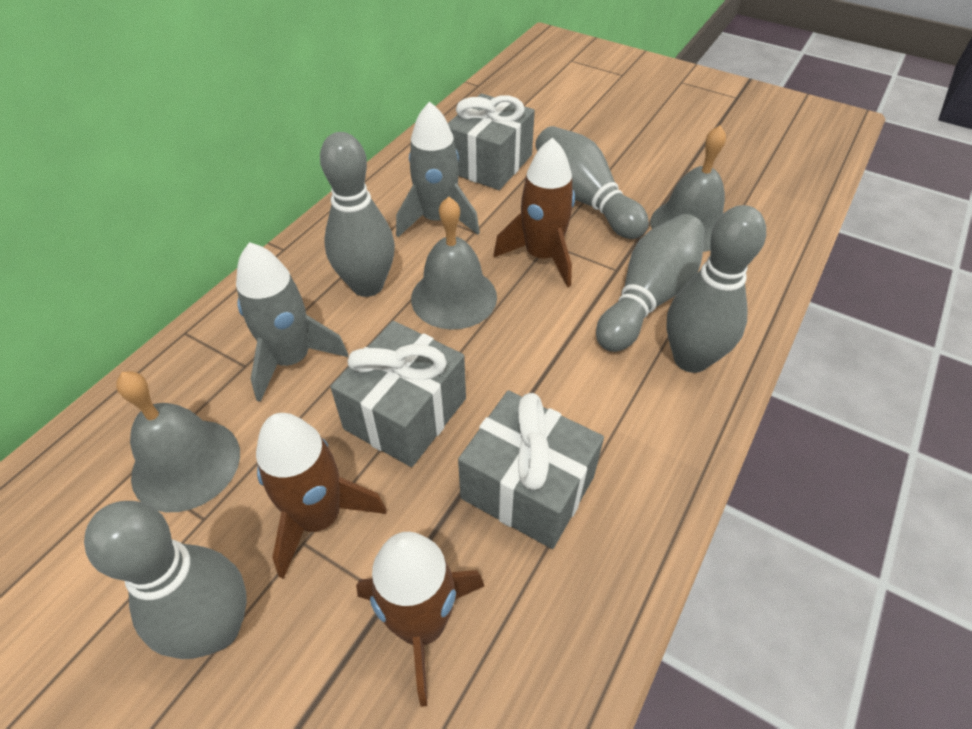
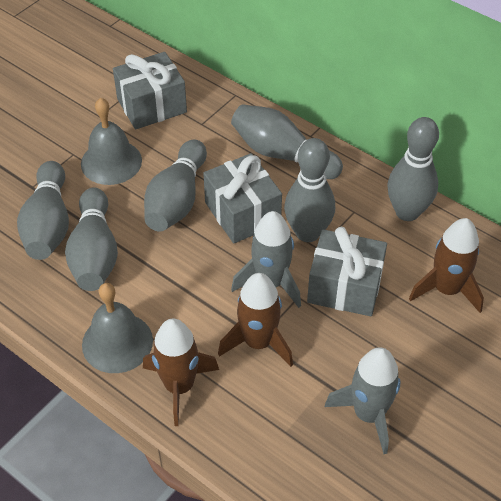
grey bell: 3 -> 2
grey bowling pin: 5 -> 6

